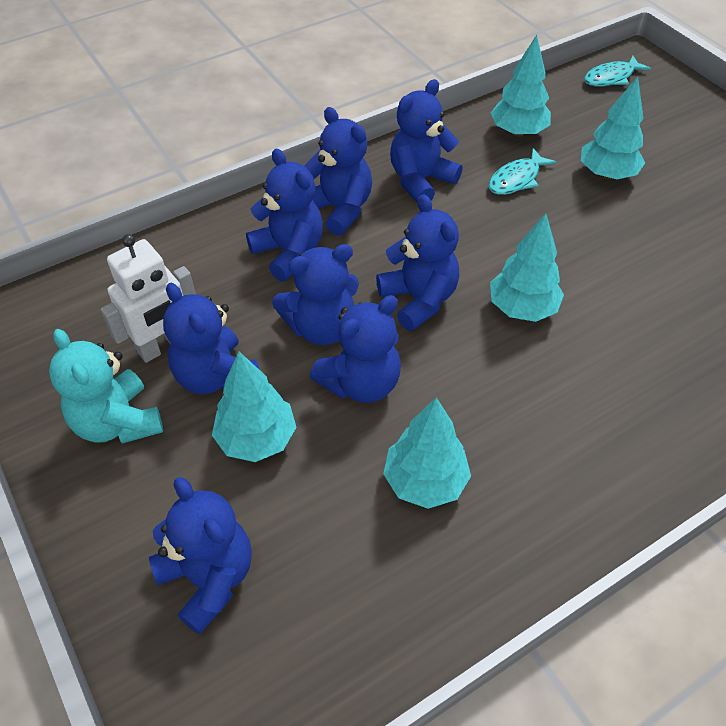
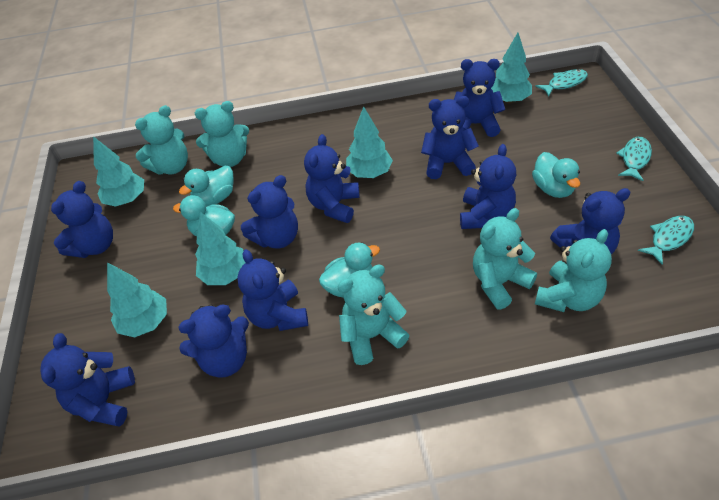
blue teddy bear: 8 -> 10
turquoise duck: 0 -> 4
turquoise fish: 2 -> 3
turquoise teddy bear: 1 -> 5
white robot: 1 -> 0

